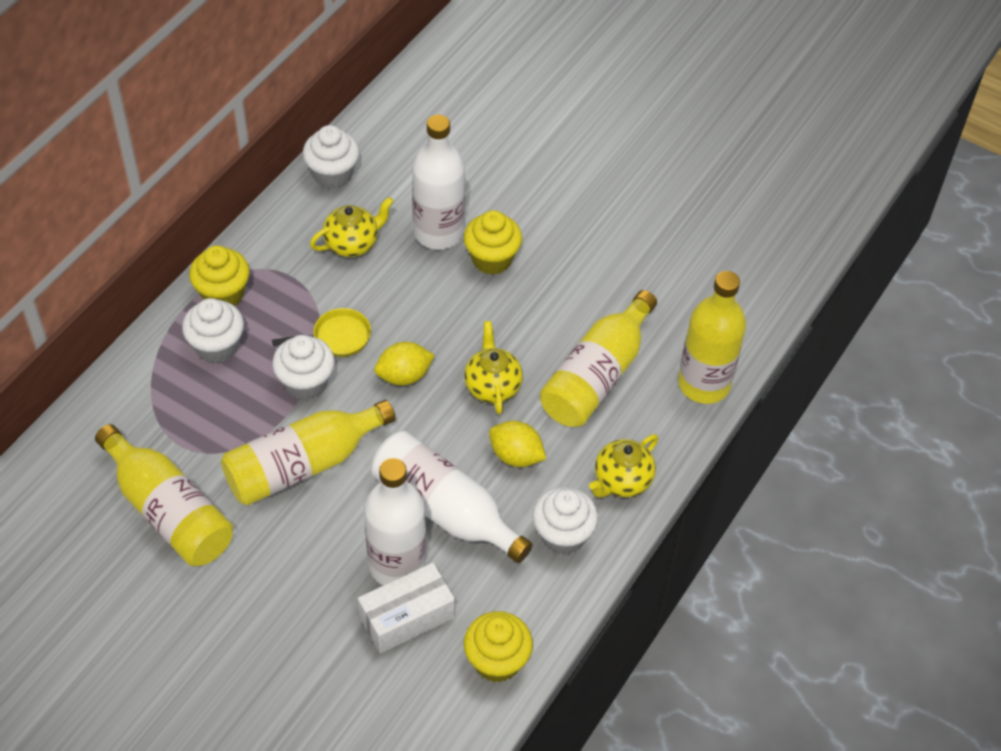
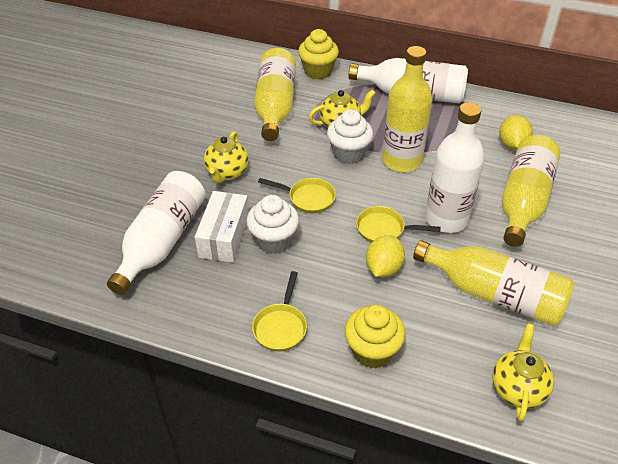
white cupcake: 4 -> 2
yellow cupcake: 3 -> 2
yellow pan: 1 -> 3

